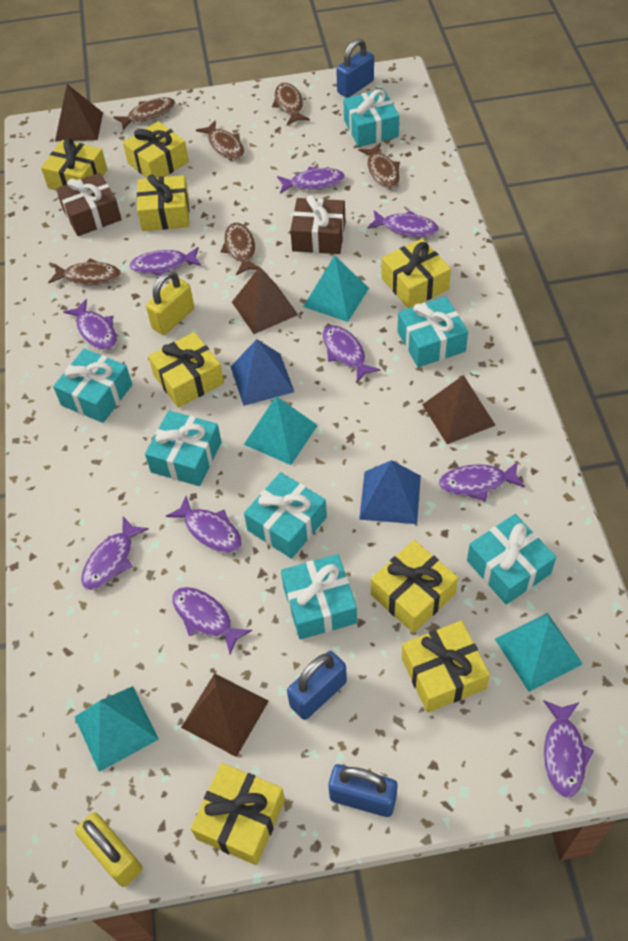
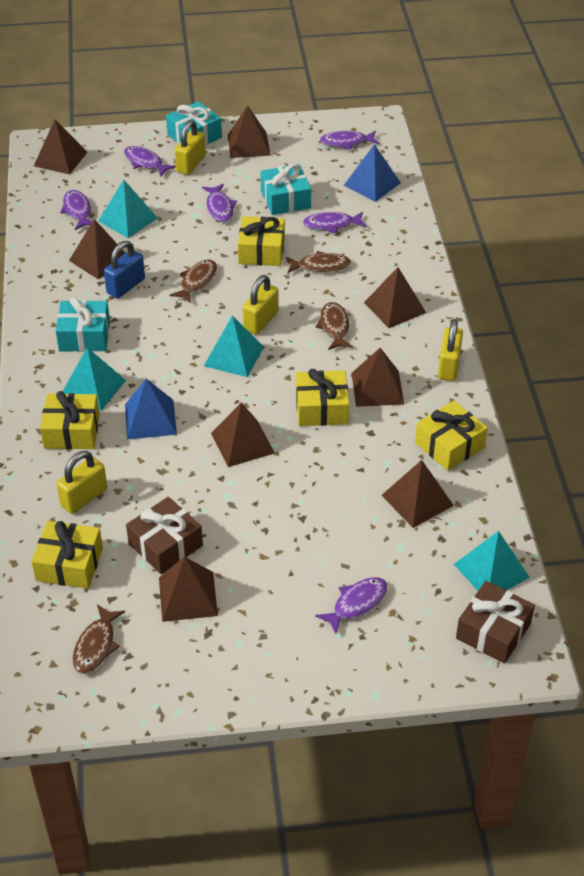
blue padlock: 3 -> 1
brown fish: 6 -> 4
brown pyramid: 4 -> 8
purple fish: 10 -> 6
turquoise gift: 7 -> 3
yellow gift: 8 -> 5
yellow padlock: 2 -> 4

